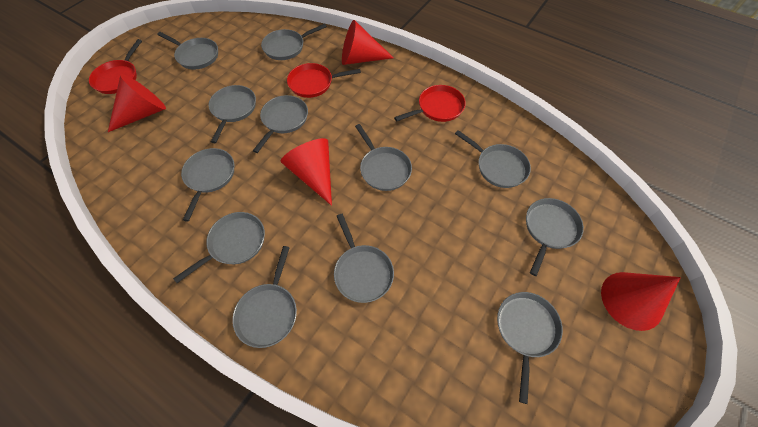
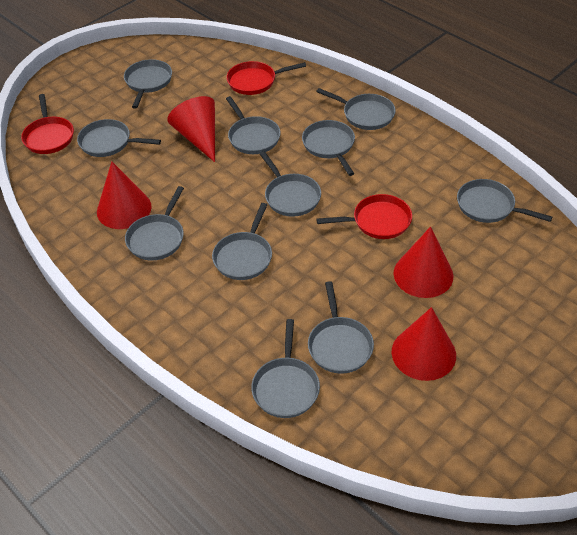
grey pan: 12 -> 11

